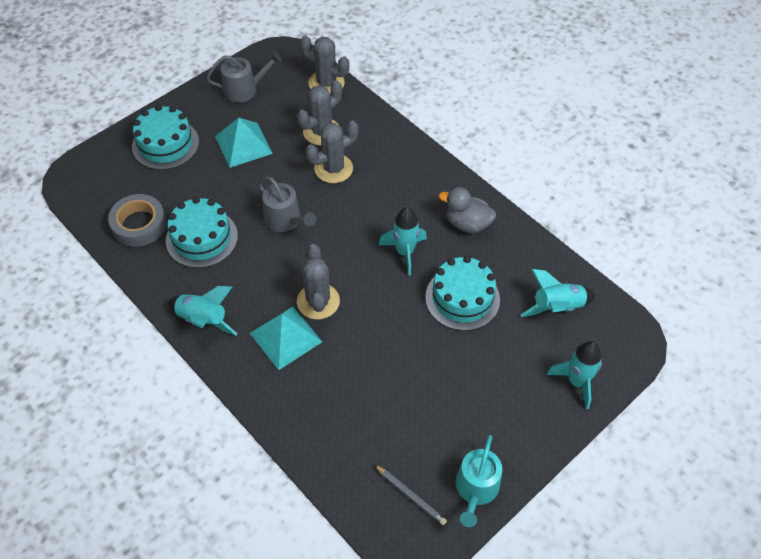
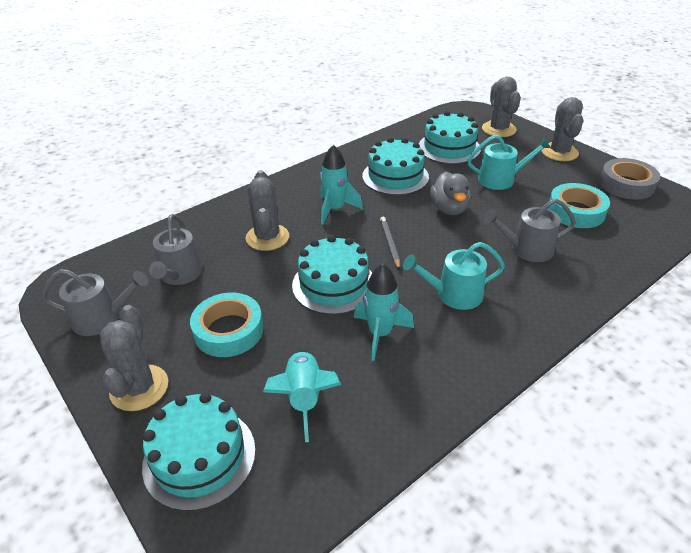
grey watering can: 2 -> 3
turquoise cake: 3 -> 4
turquoise pyramid: 2 -> 0
turquoise rocket: 4 -> 3
turquoise tape: 0 -> 2
turquoise watering can: 1 -> 2

